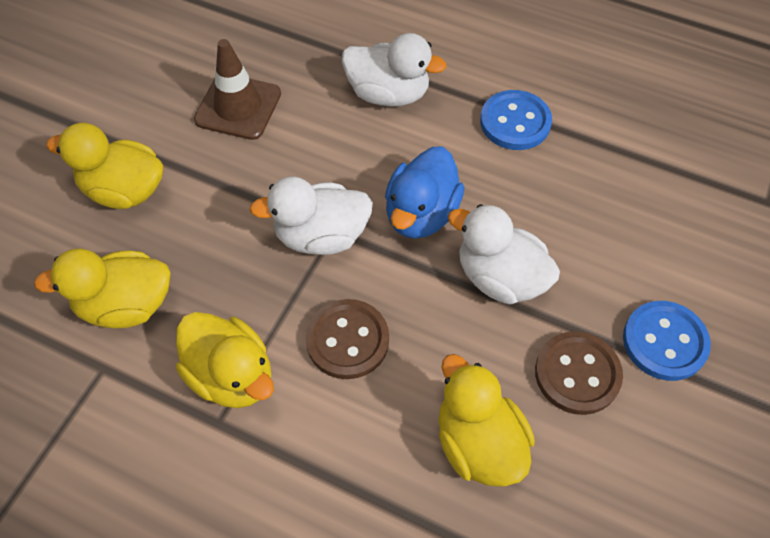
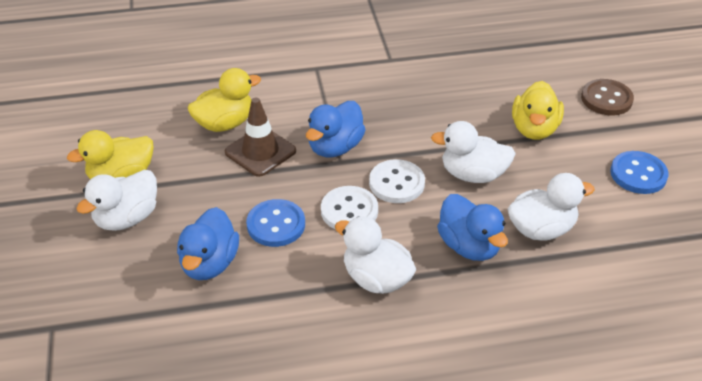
blue duck: 1 -> 3
brown button: 2 -> 1
white button: 0 -> 2
white duck: 3 -> 4
yellow duck: 4 -> 3

